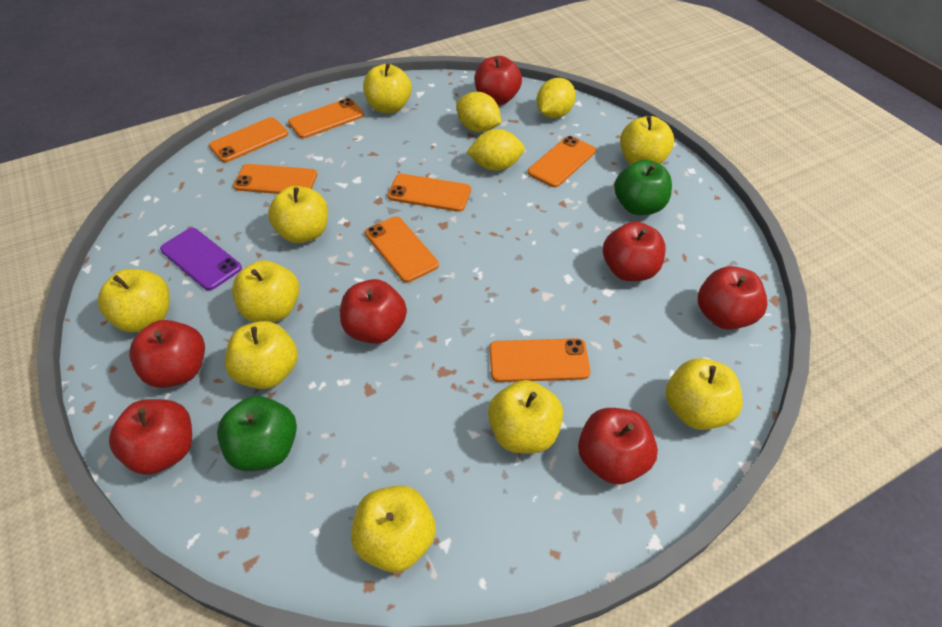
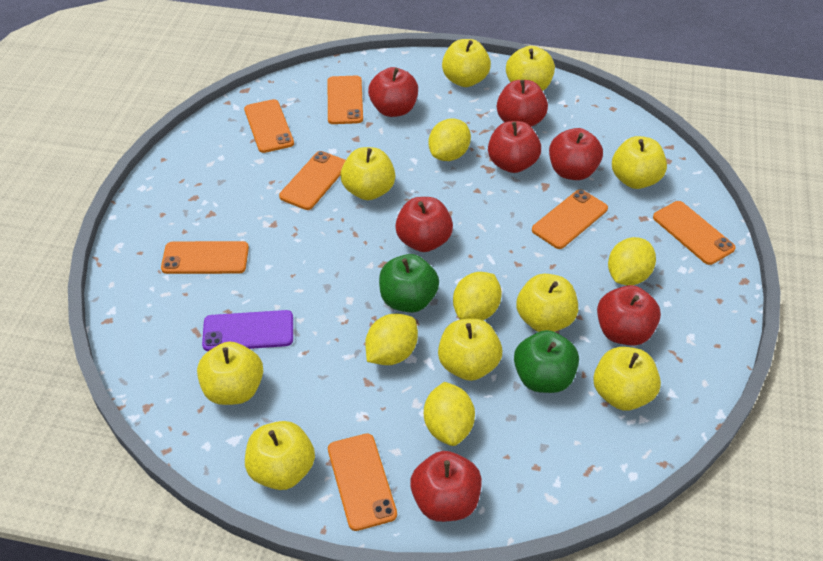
yellow lemon: 3 -> 5

